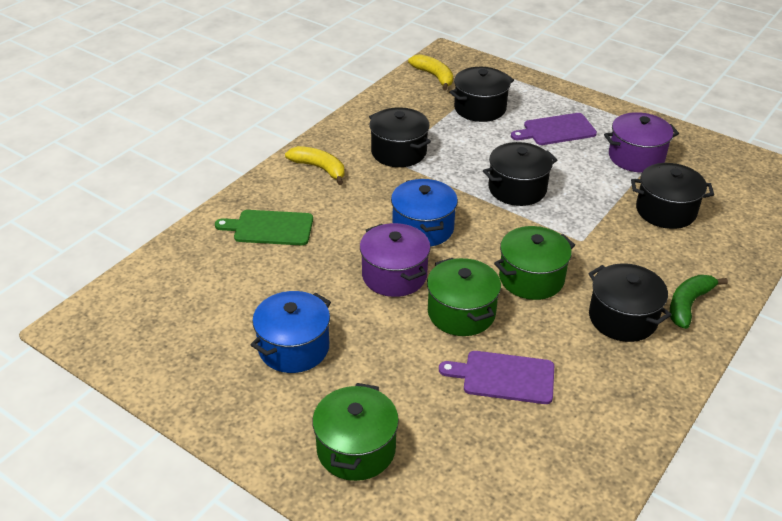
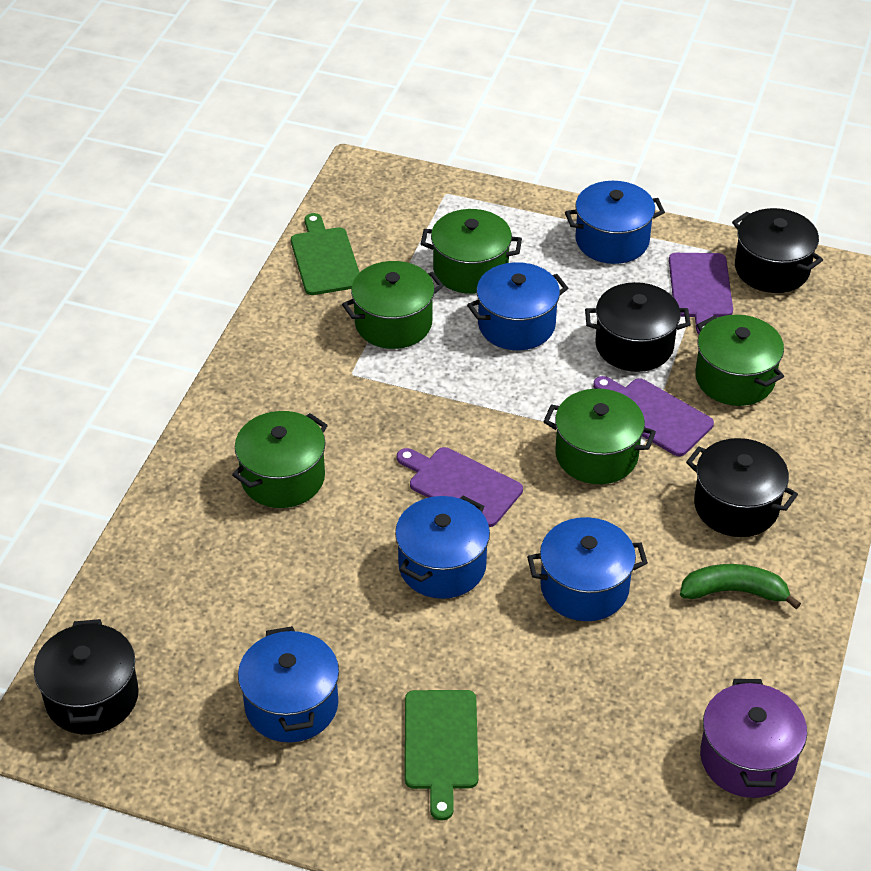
black pot: 5 -> 4
blue pot: 2 -> 5
green cutting board: 1 -> 2
green pot: 3 -> 5
purple cutting board: 2 -> 3
purple pot: 2 -> 1
yellow banana: 2 -> 0

